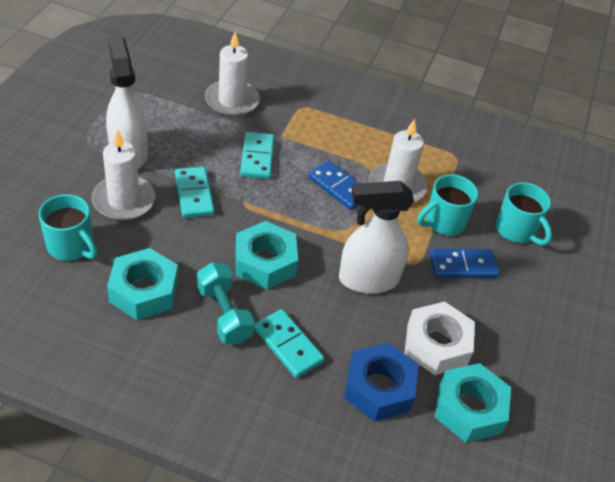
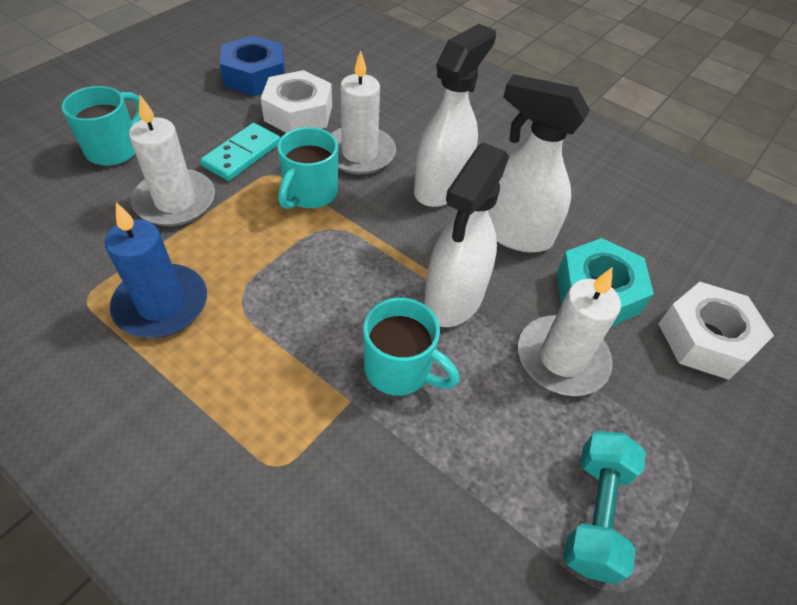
blue candle: 0 -> 1
blue domino: 2 -> 0
turquoise domino: 3 -> 1
turquoise nut: 3 -> 1
white nut: 1 -> 2
white spray bottle: 2 -> 3

